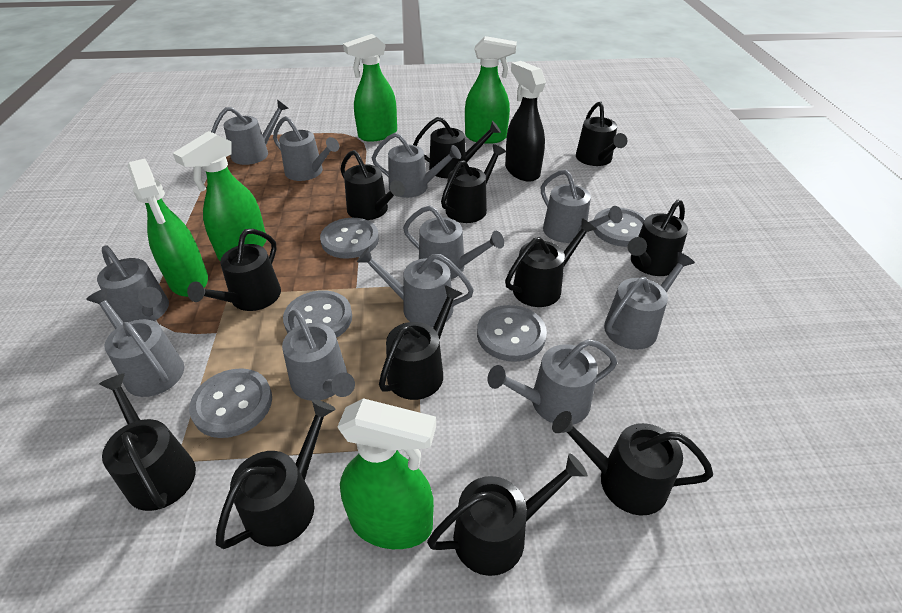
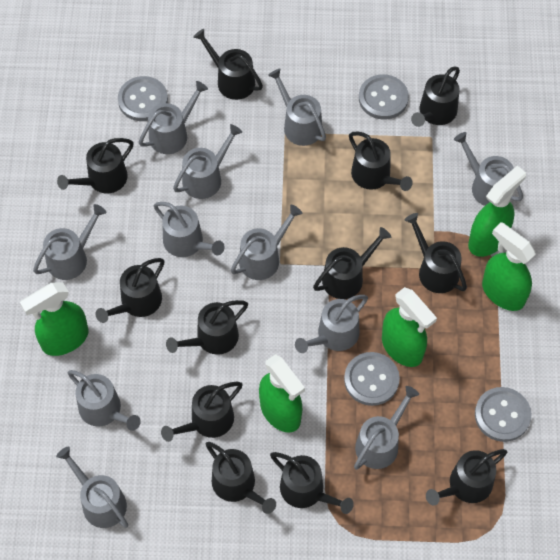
black spray bottle: 1 -> 0
grey button: 5 -> 4

